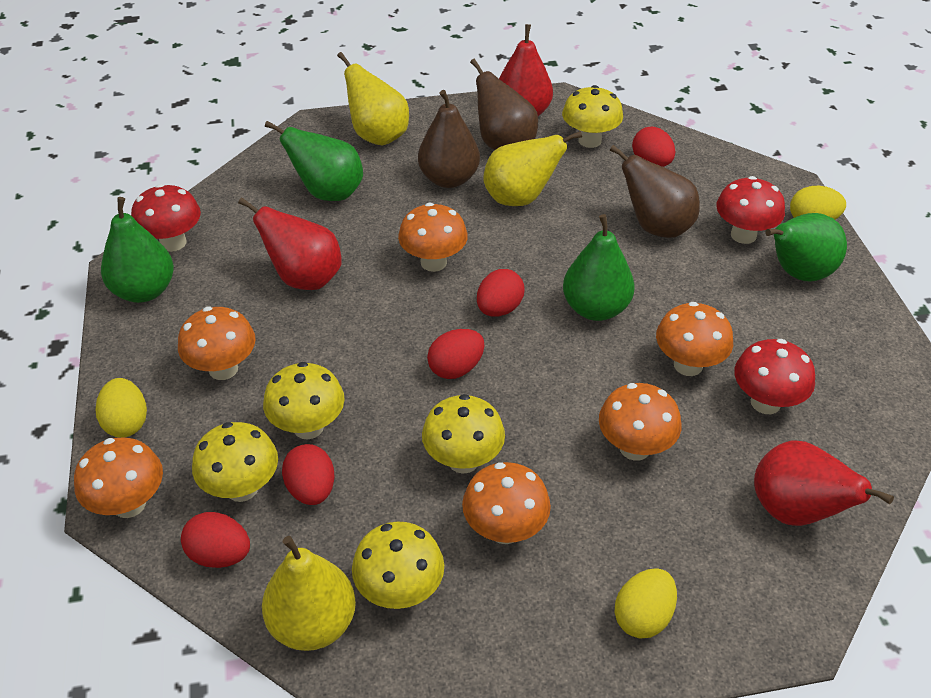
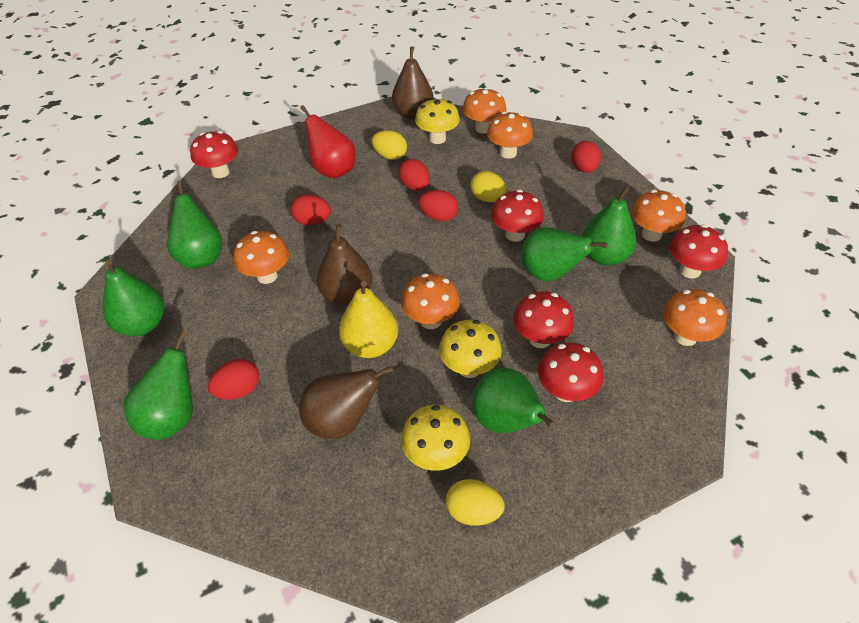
green pear: 4 -> 6
red mushroom: 3 -> 5
red pear: 3 -> 1
yellow mushroom: 5 -> 3
yellow pear: 3 -> 1

